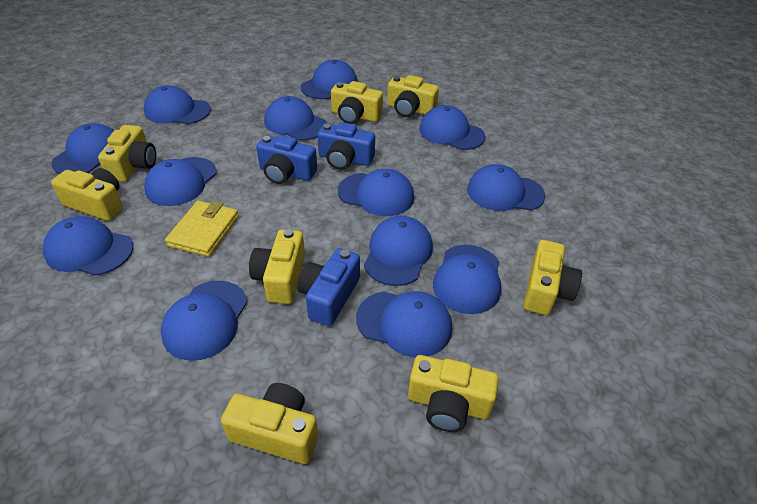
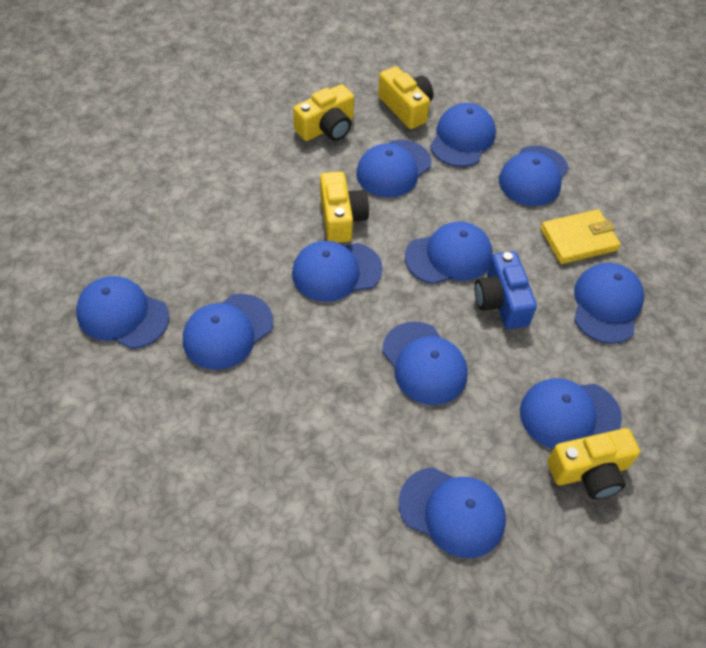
blue camera: 3 -> 1
blue cap: 13 -> 11
yellow camera: 8 -> 4

